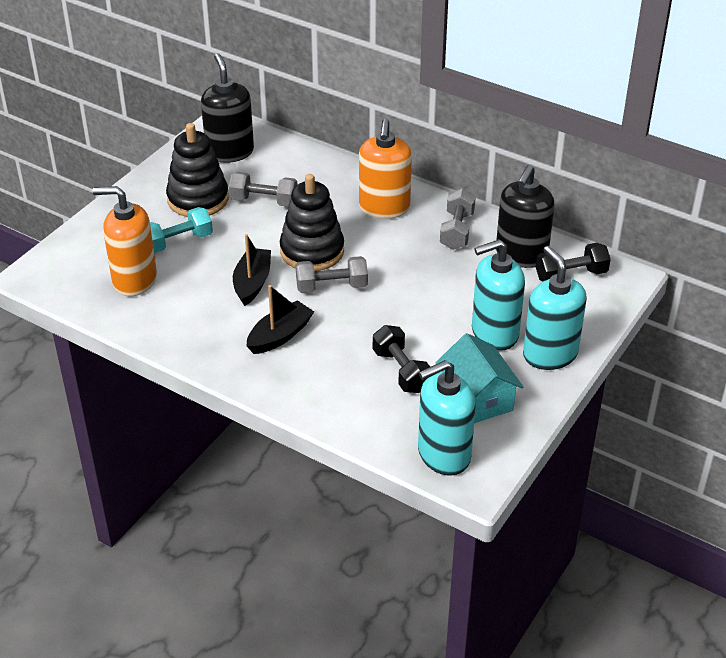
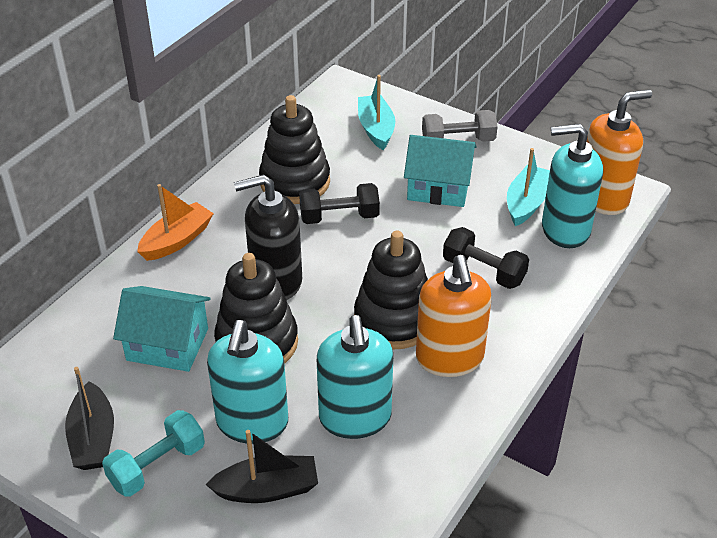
black soap dispenser: 2 -> 1
black stacking toy: 2 -> 3
grey dumbbell: 3 -> 1
orange boat: 0 -> 1
turquoise boat: 0 -> 2
turquoise house: 1 -> 2

